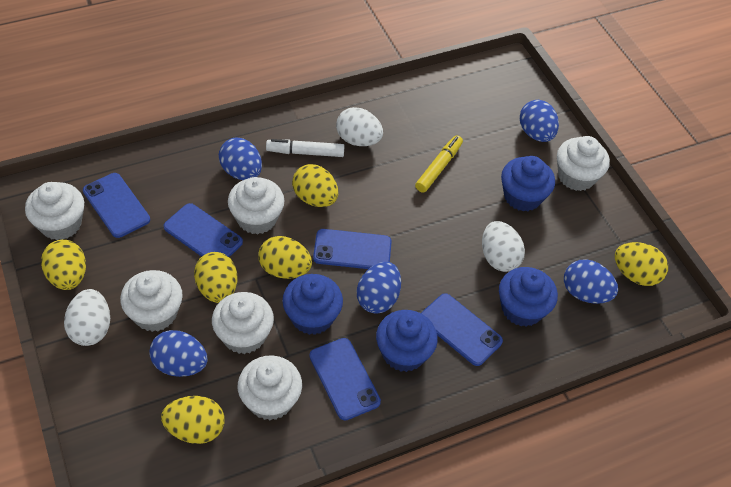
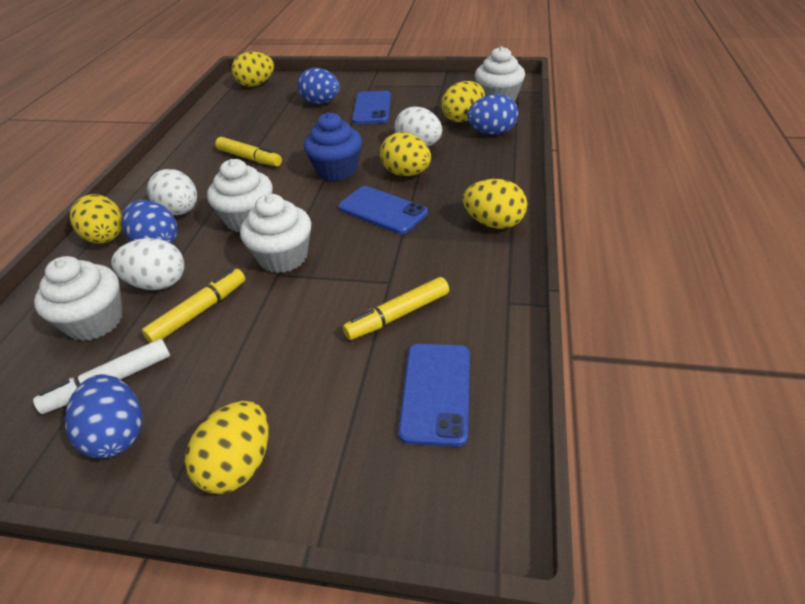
blue cupcake: 4 -> 1
blue egg: 5 -> 4
blue phone: 5 -> 3
white cupcake: 6 -> 4
yellow marker: 1 -> 3

